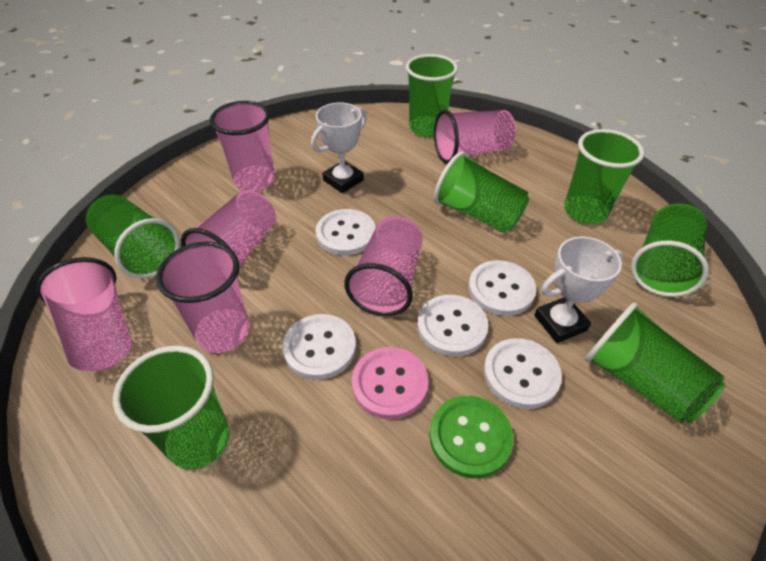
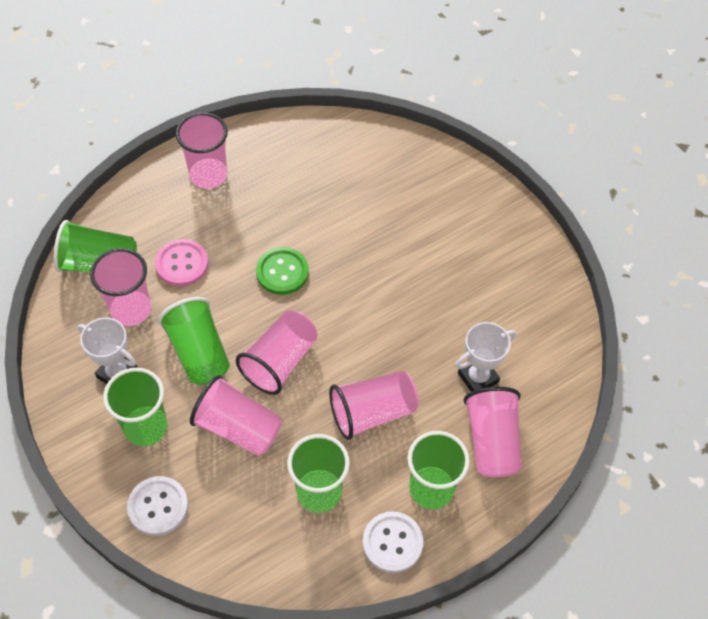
green cup: 7 -> 5
white button: 5 -> 2

